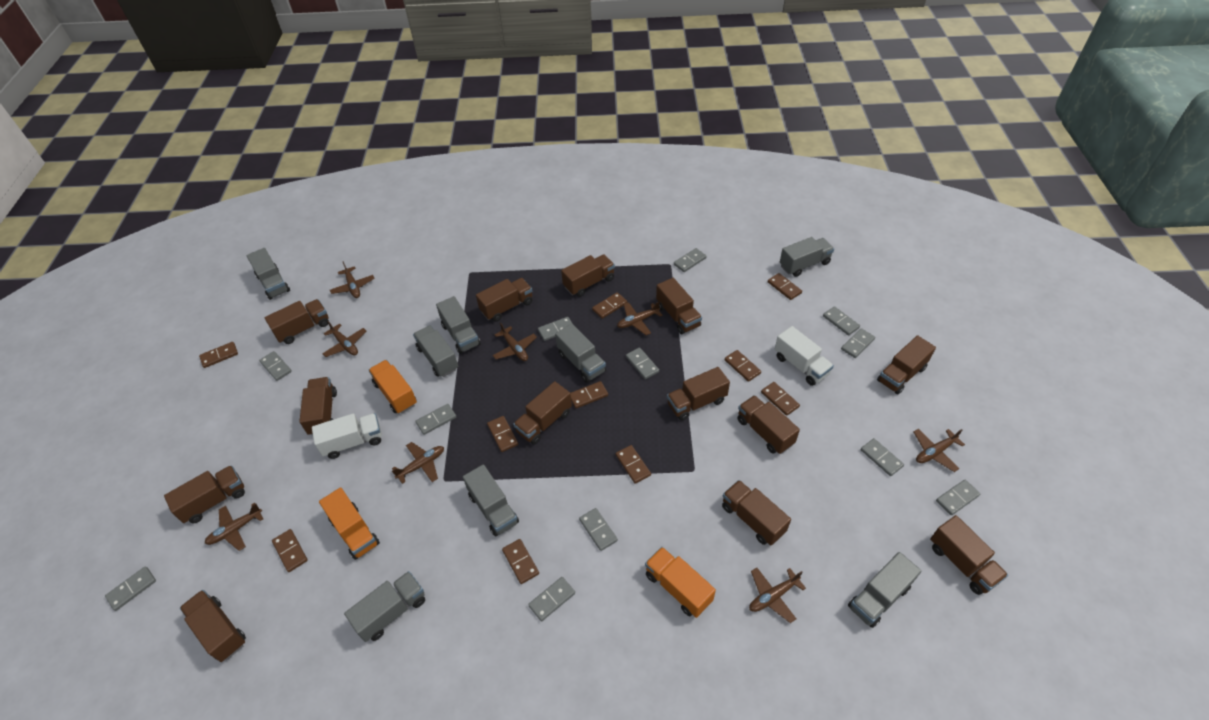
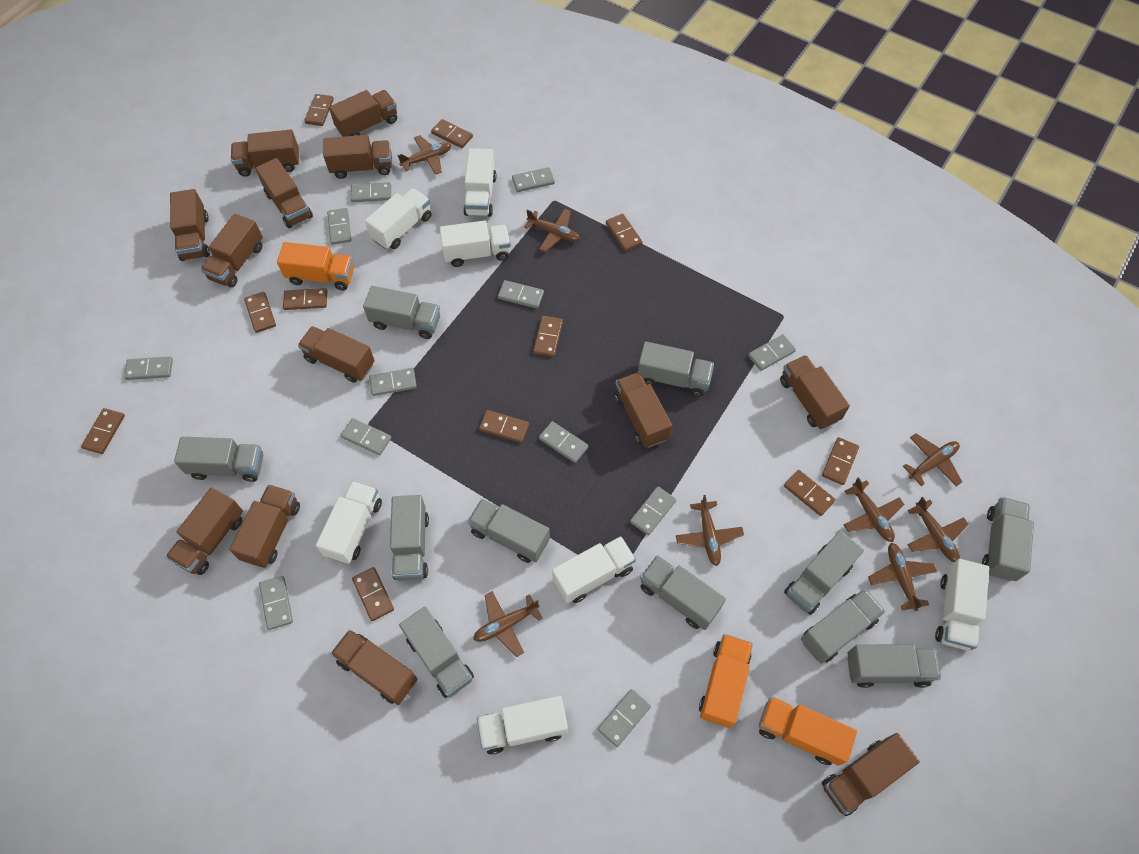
brown domino: 10 -> 11
grey truck: 8 -> 11
white truck: 2 -> 7

